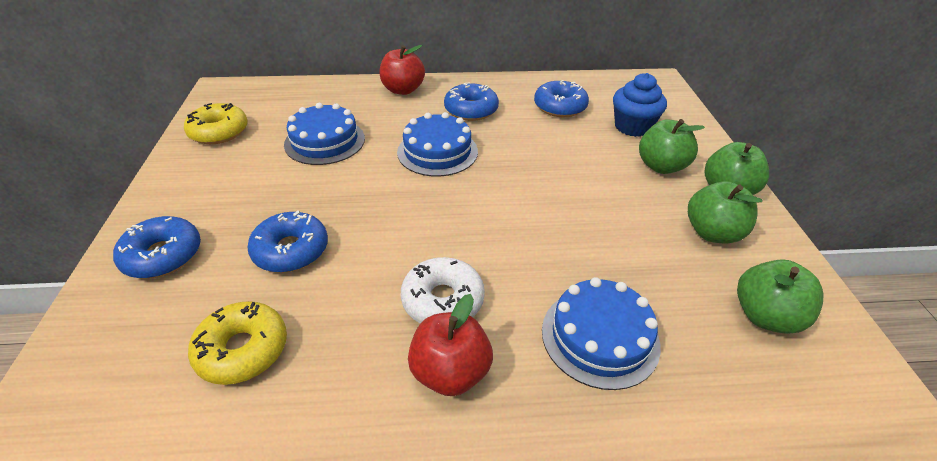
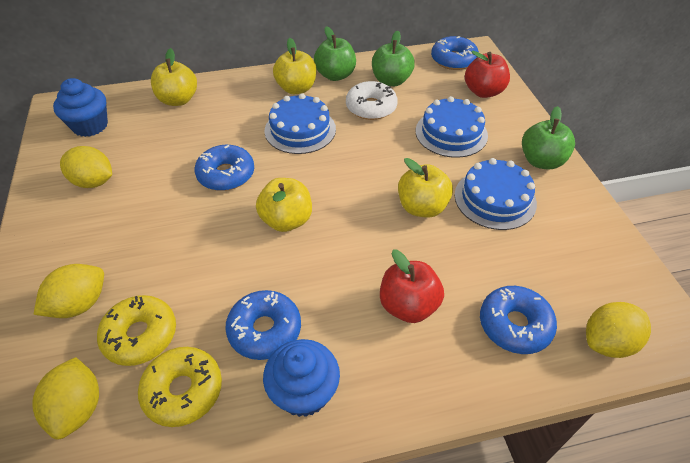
blue cupcake: 1 -> 2
green apple: 4 -> 3
yellow apple: 0 -> 4
yellow lemon: 0 -> 4

